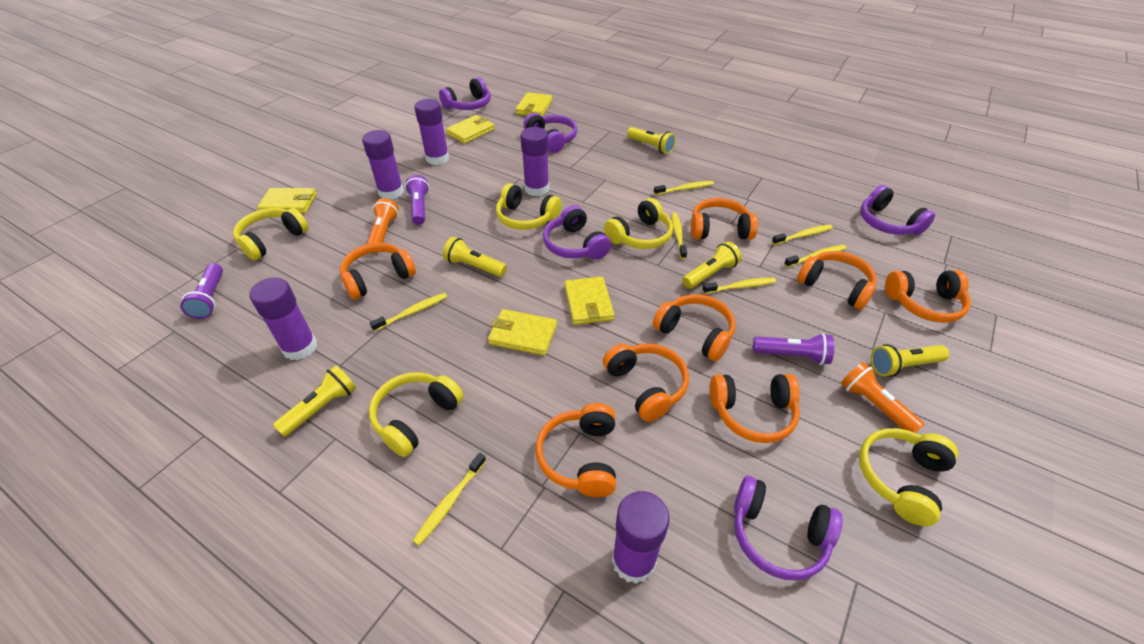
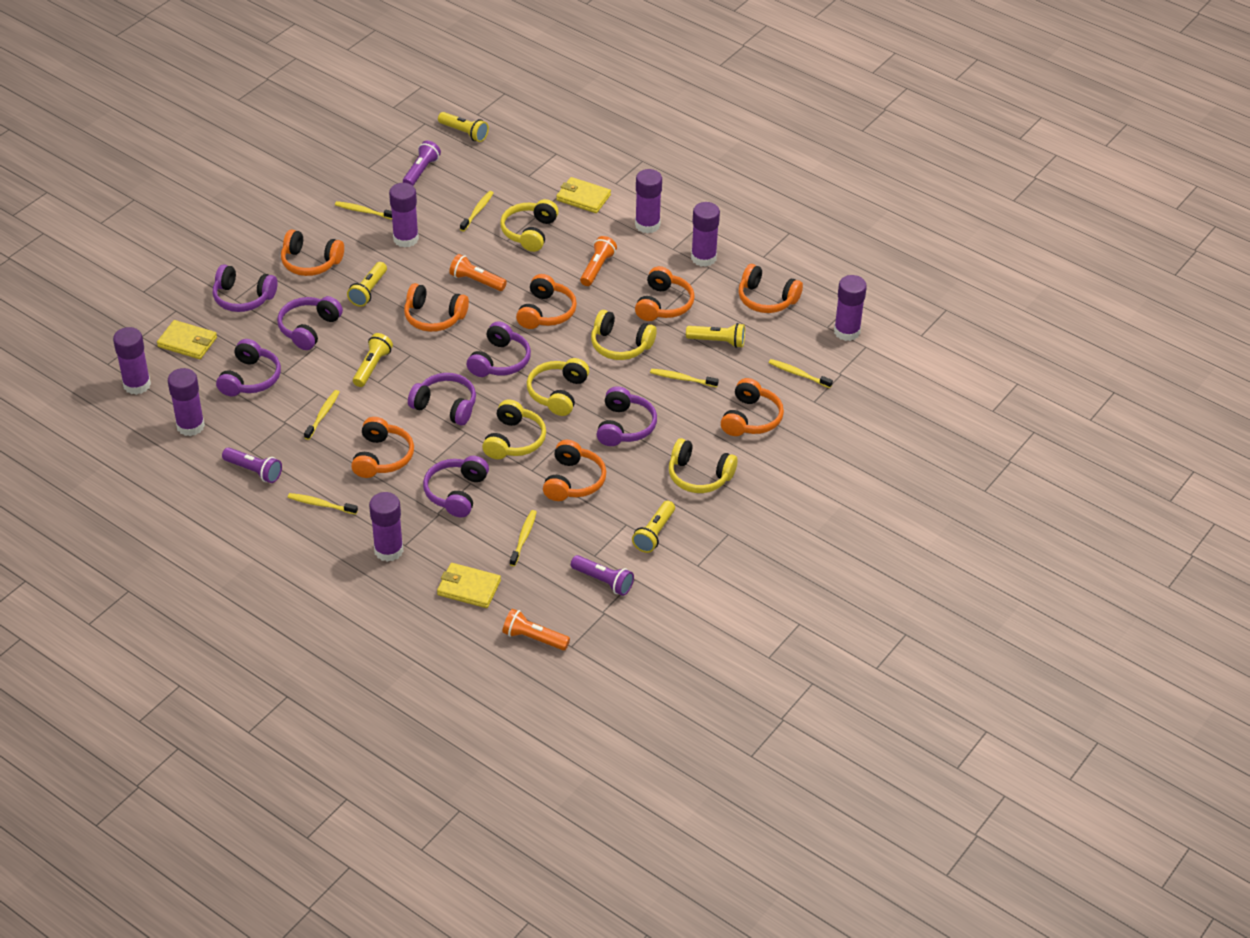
orange flashlight: 2 -> 3
purple glue stick: 5 -> 7
purple headphones: 5 -> 7
yellow wallet: 5 -> 3

